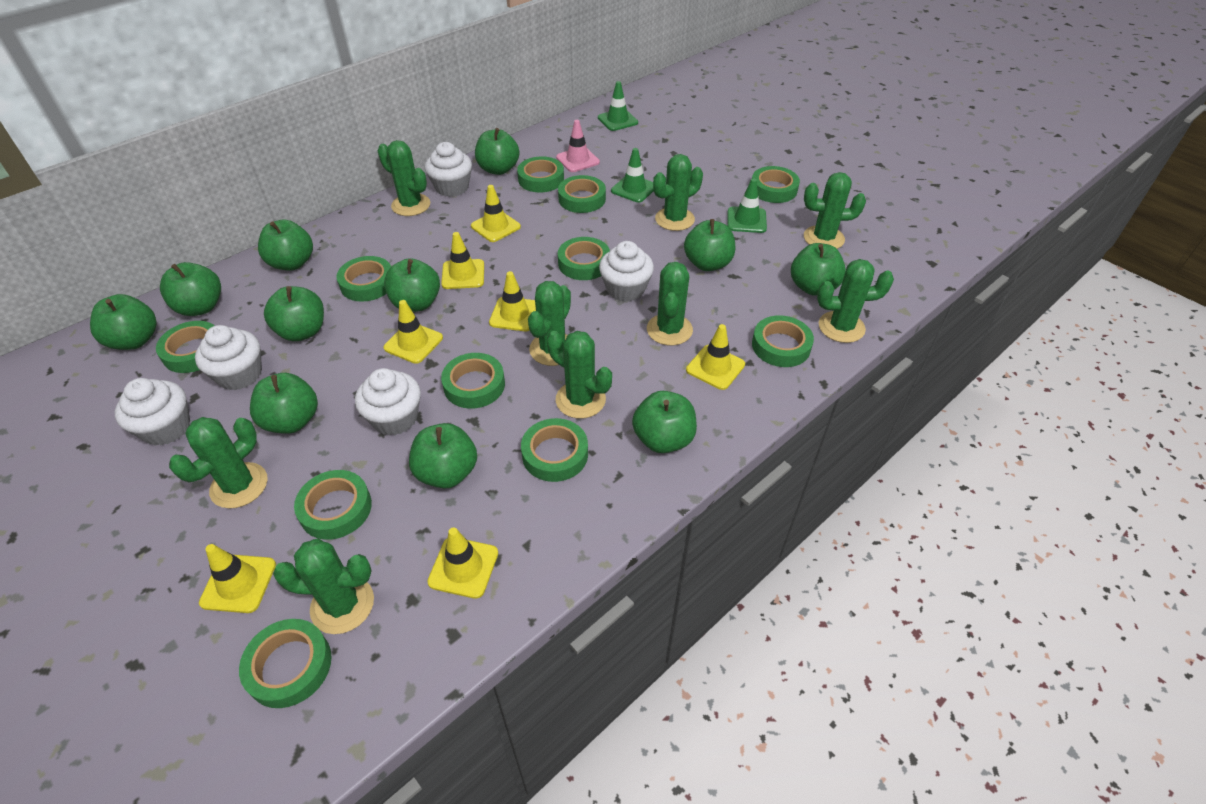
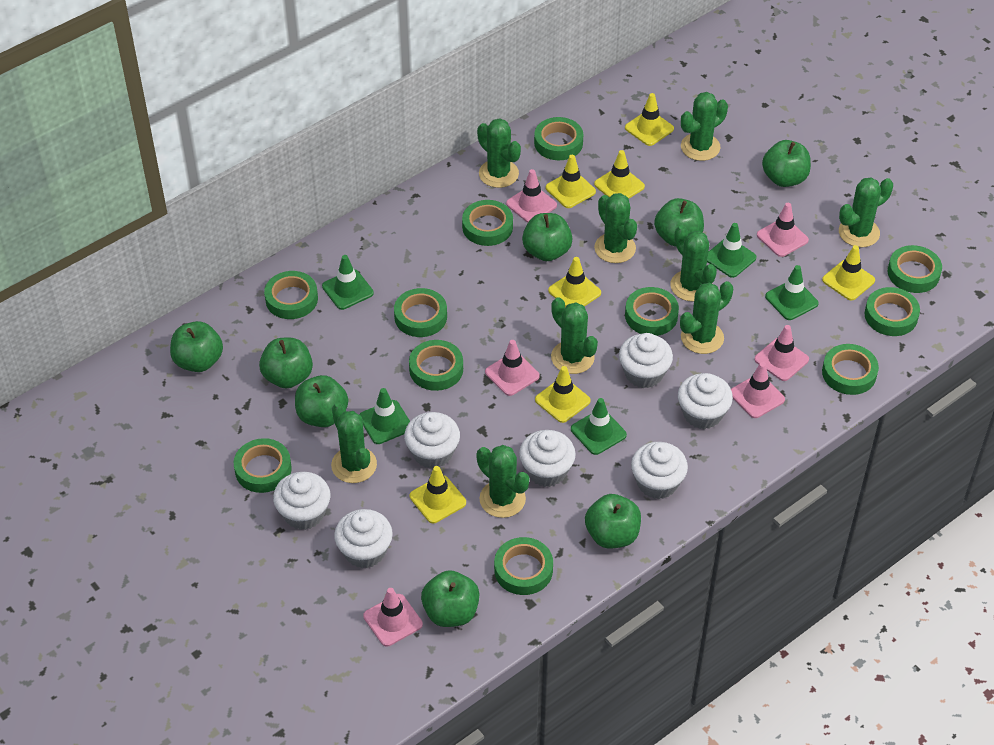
green apple: 11 -> 8
green traffic cone: 3 -> 5
pink traffic cone: 1 -> 6
white cupcake: 5 -> 7

